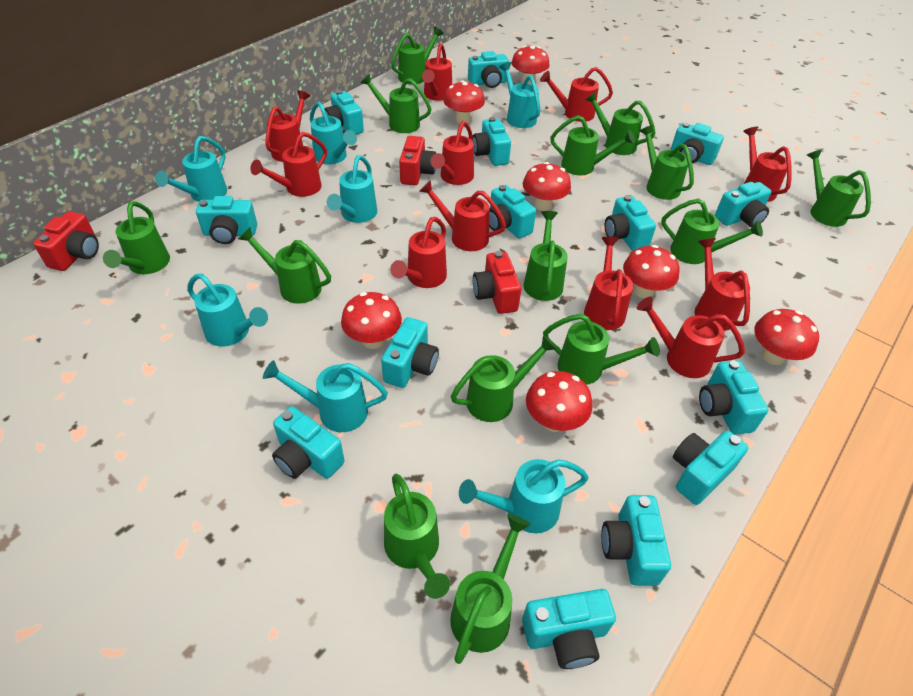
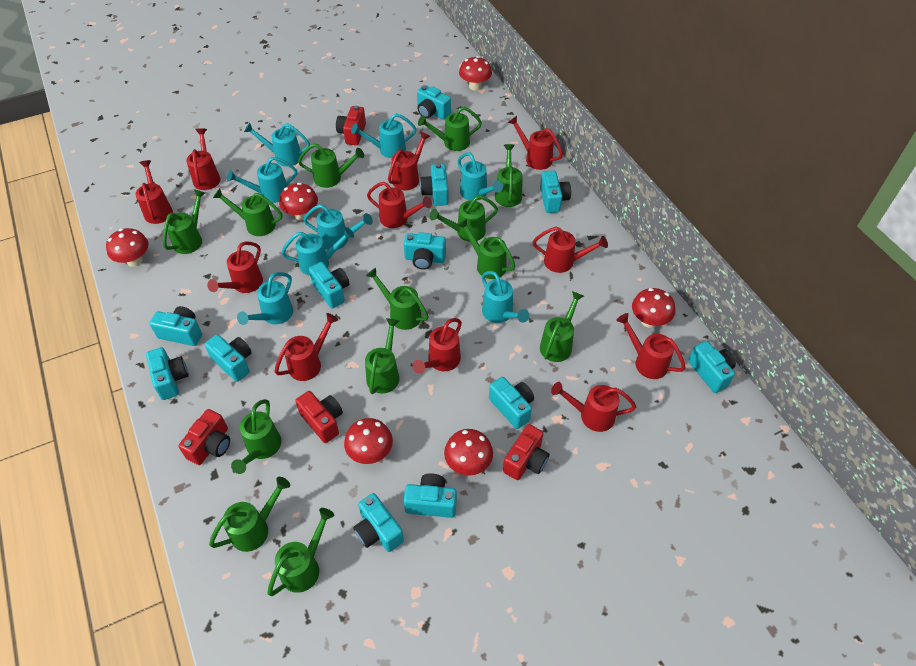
green watering can: 14 -> 13
red camera: 3 -> 4
red mushroom: 7 -> 6
turquoise camera: 14 -> 12
turquoise watering can: 7 -> 8

